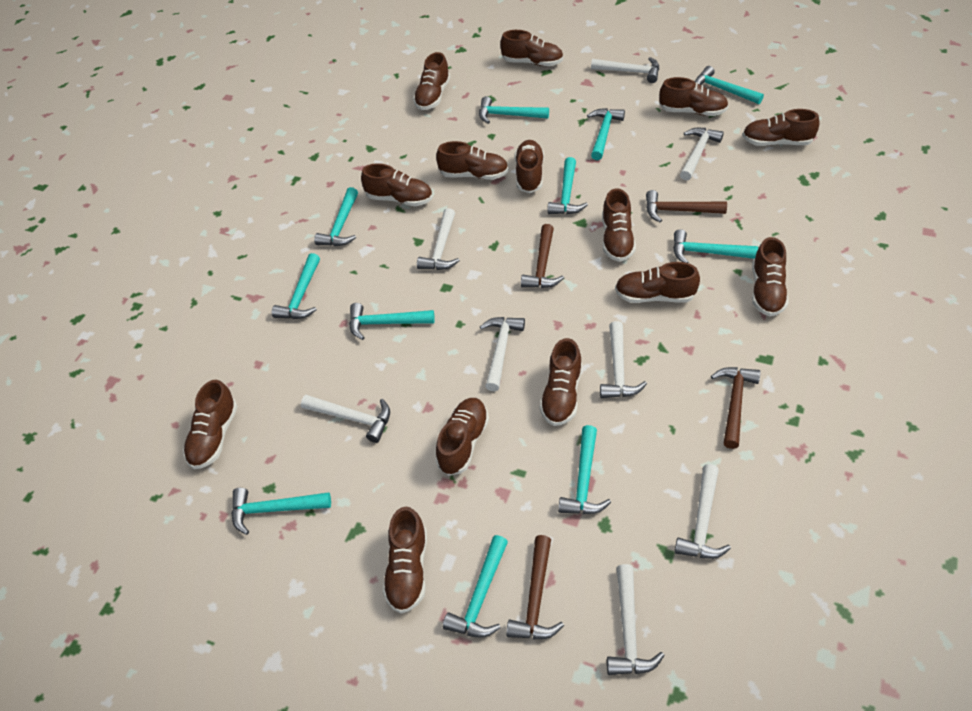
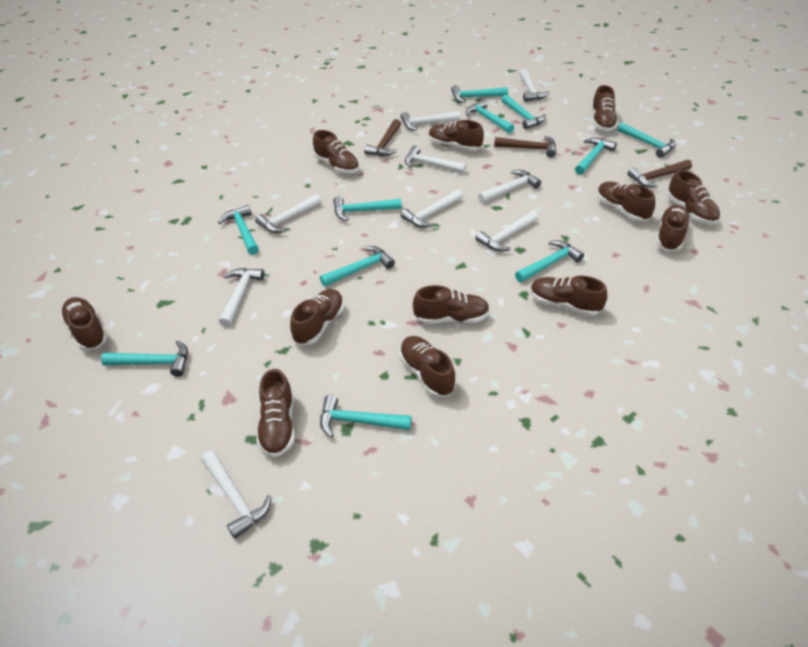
brown hammer: 4 -> 3
brown shoe: 14 -> 12
white hammer: 8 -> 9

